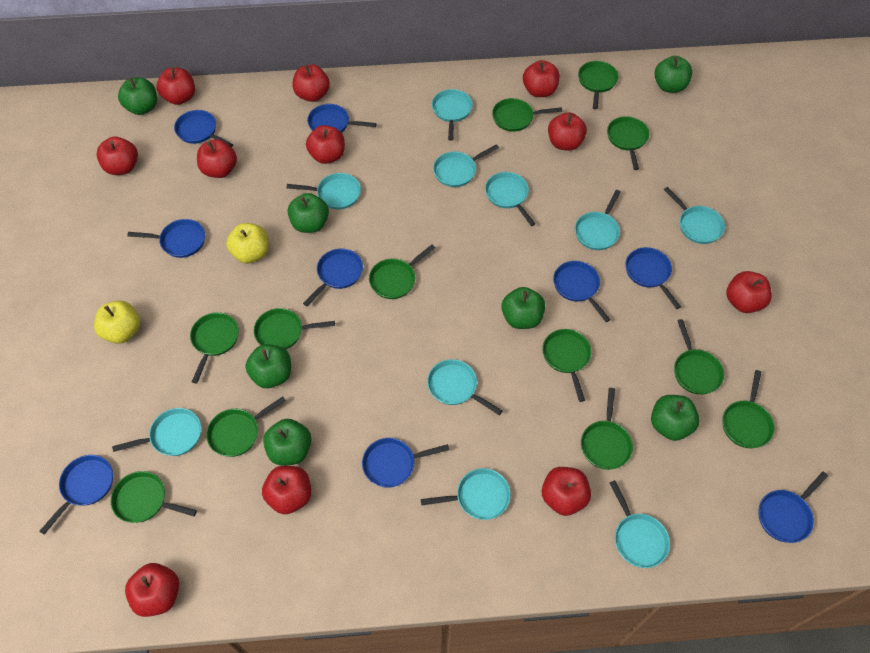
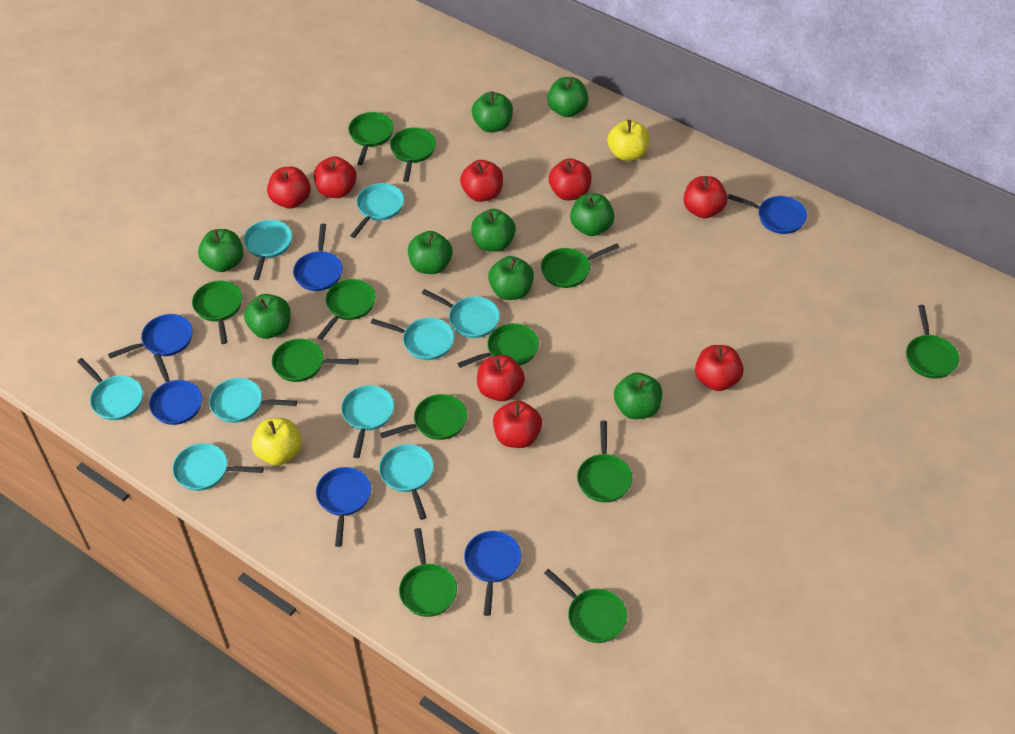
blue pan: 9 -> 6
green apple: 7 -> 9
red apple: 11 -> 8
turquoise pan: 10 -> 9

